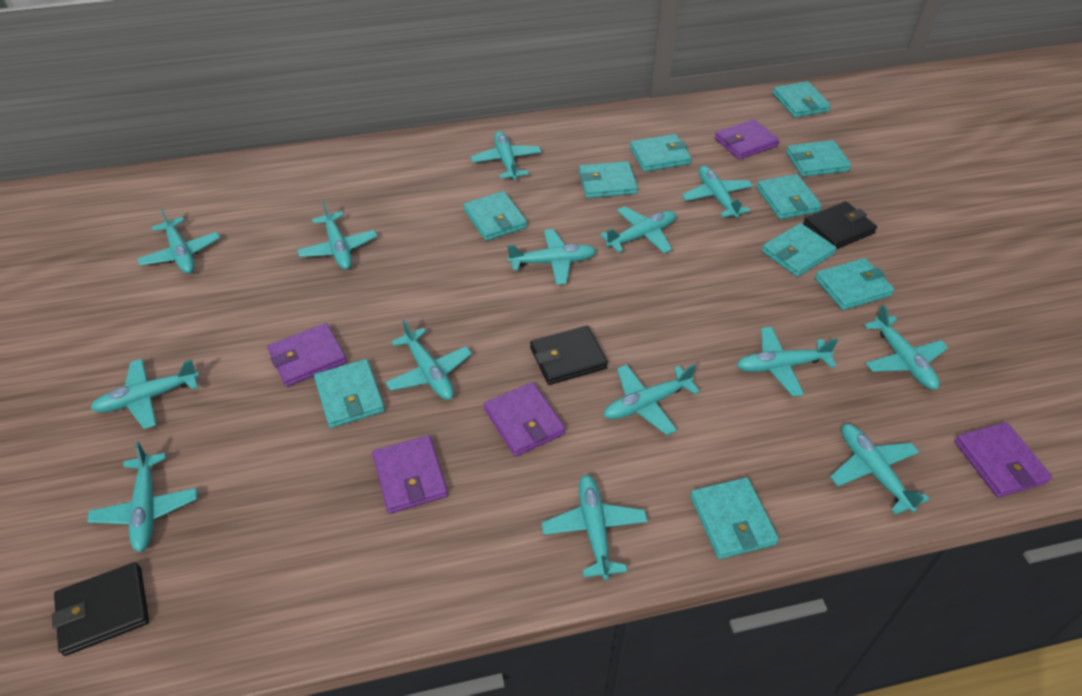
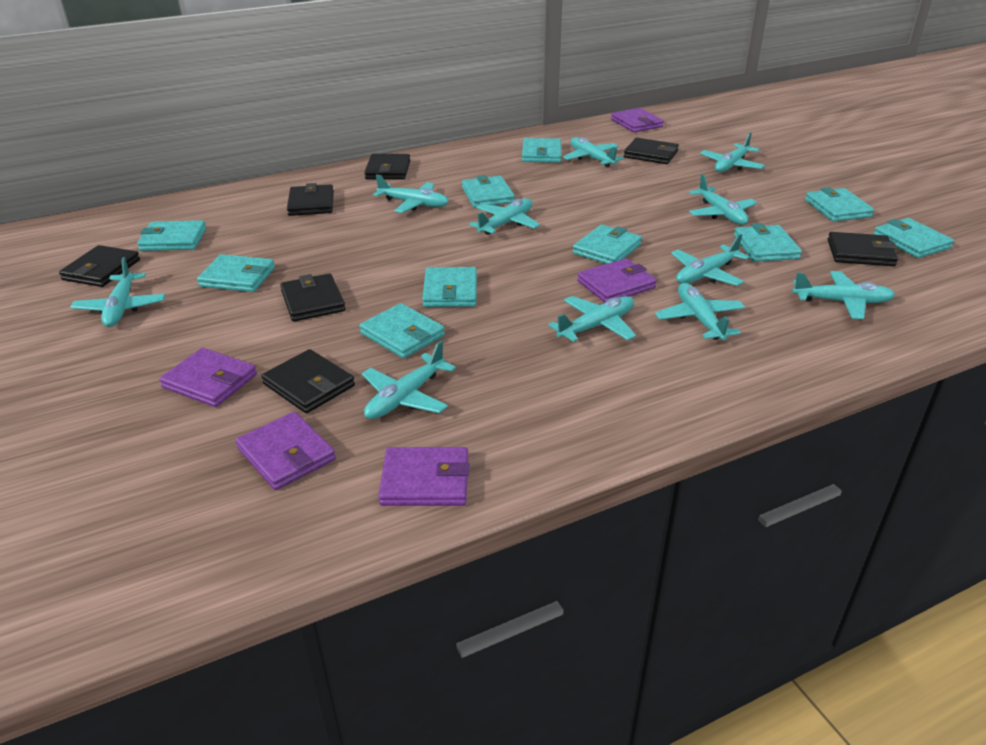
black wallet: 3 -> 7
turquoise plane: 14 -> 11

